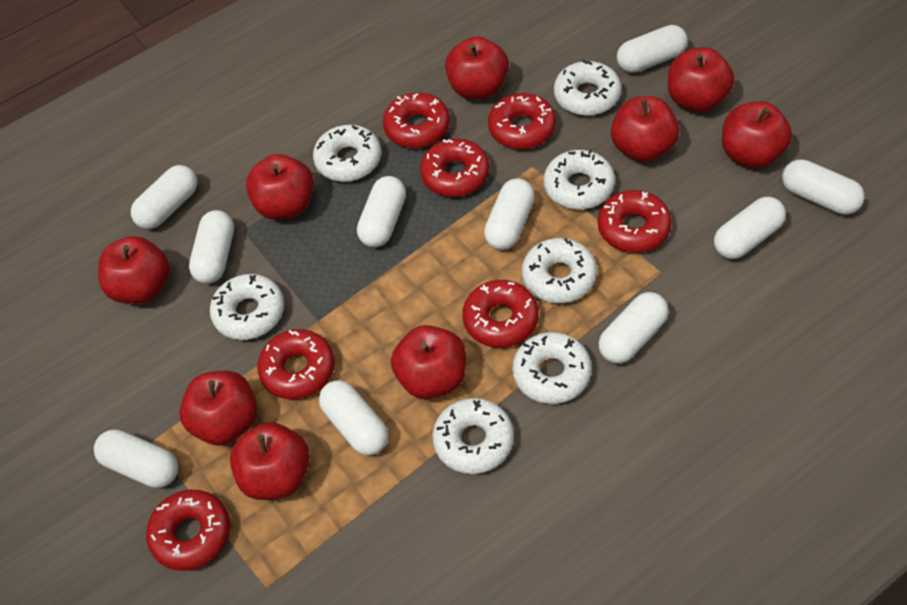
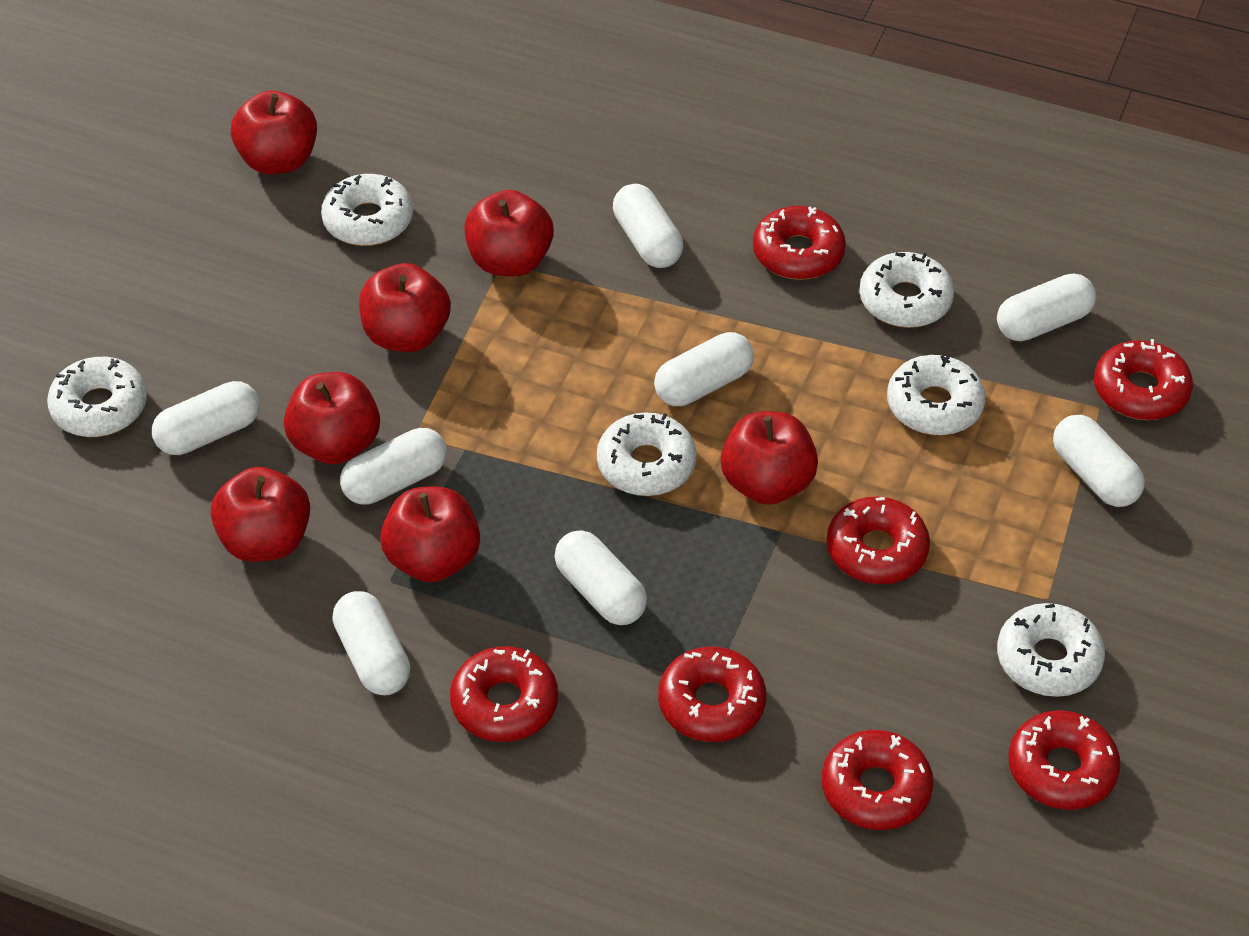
red apple: 9 -> 7
white capsule: 10 -> 8
white donut: 7 -> 6

